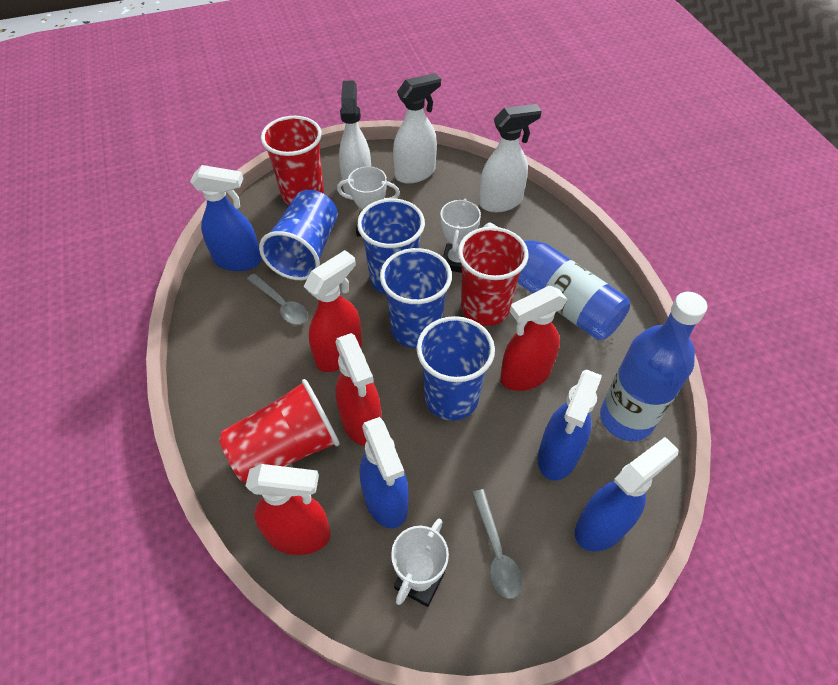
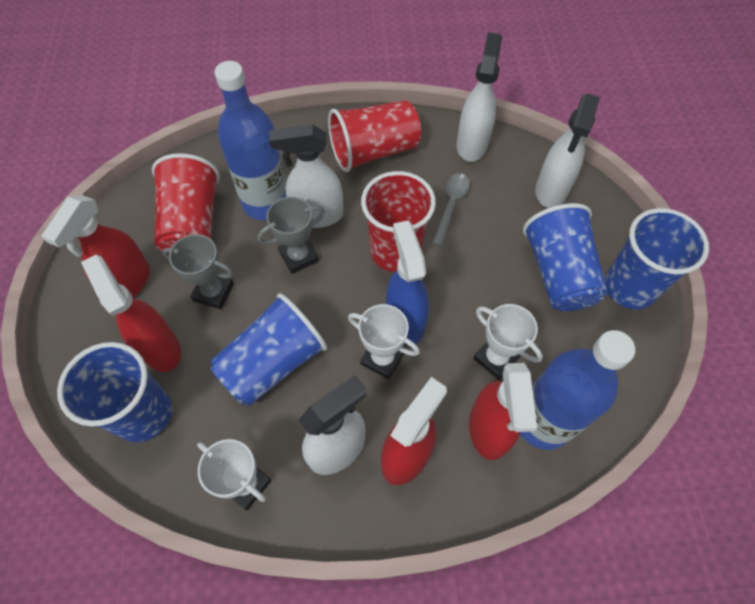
blue spray bottle: 4 -> 1
grey spoon: 2 -> 1
grey trophy: 0 -> 2
white spray bottle: 3 -> 4

